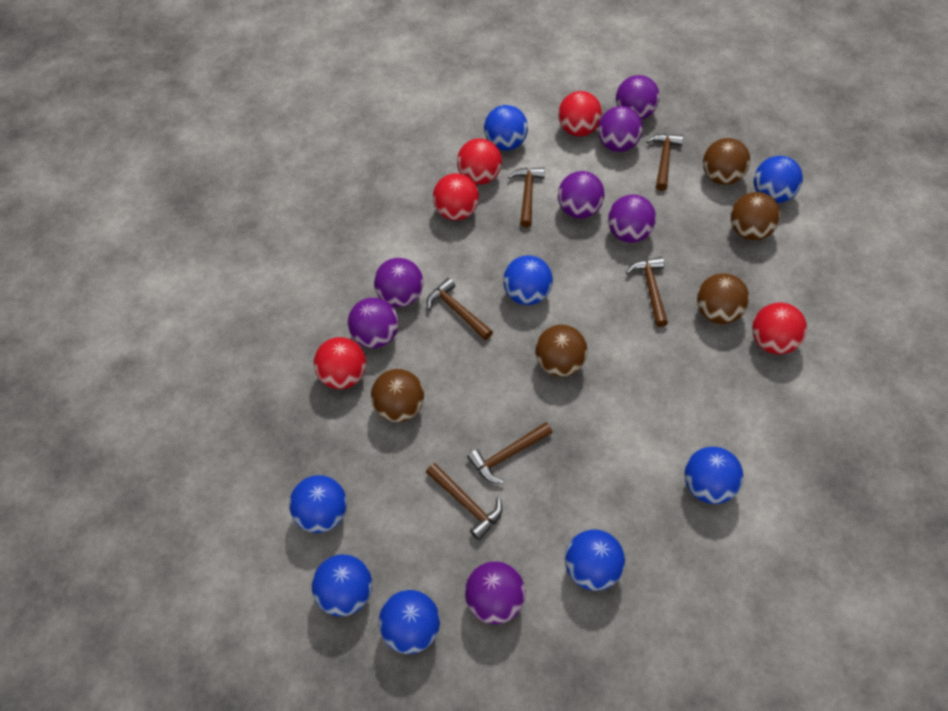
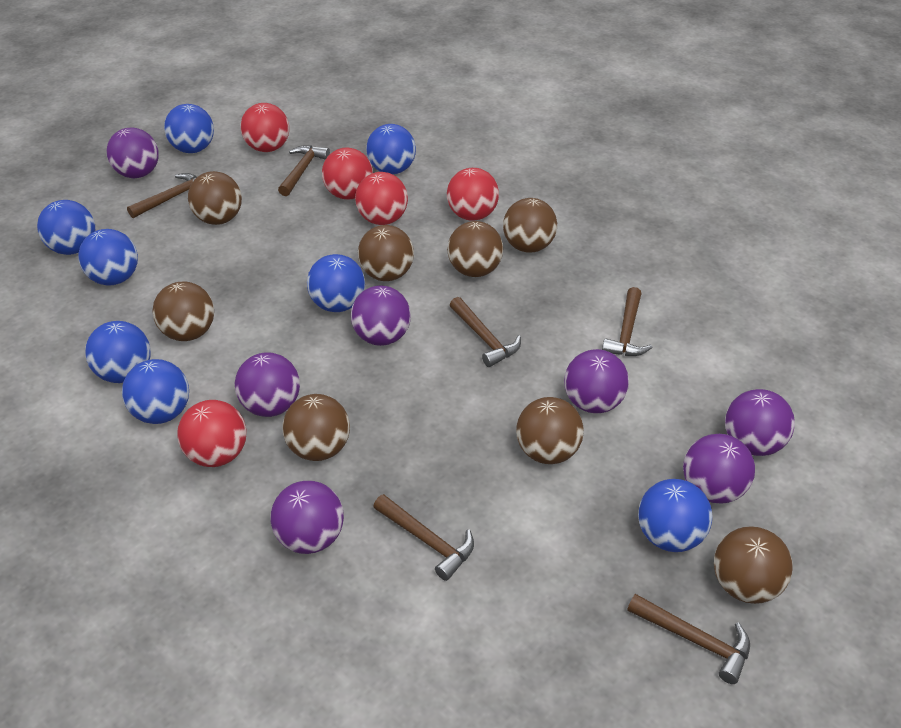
brown ball: 5 -> 8

